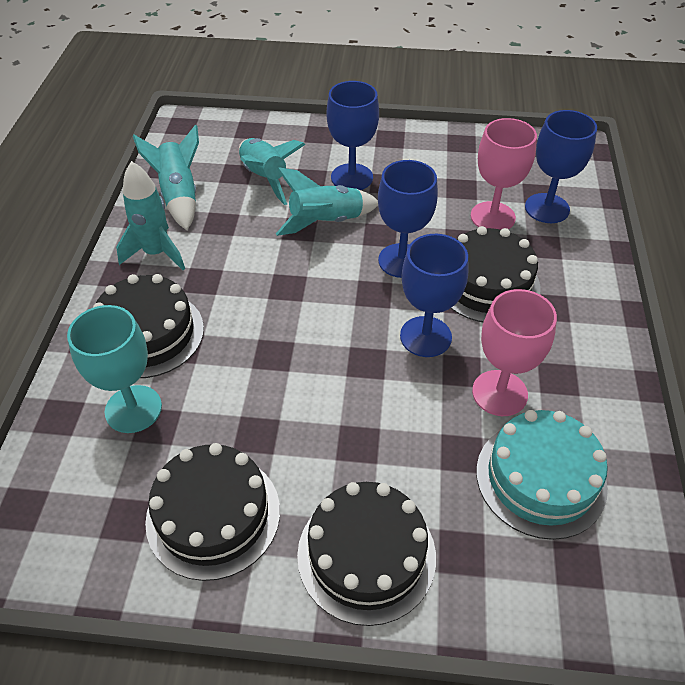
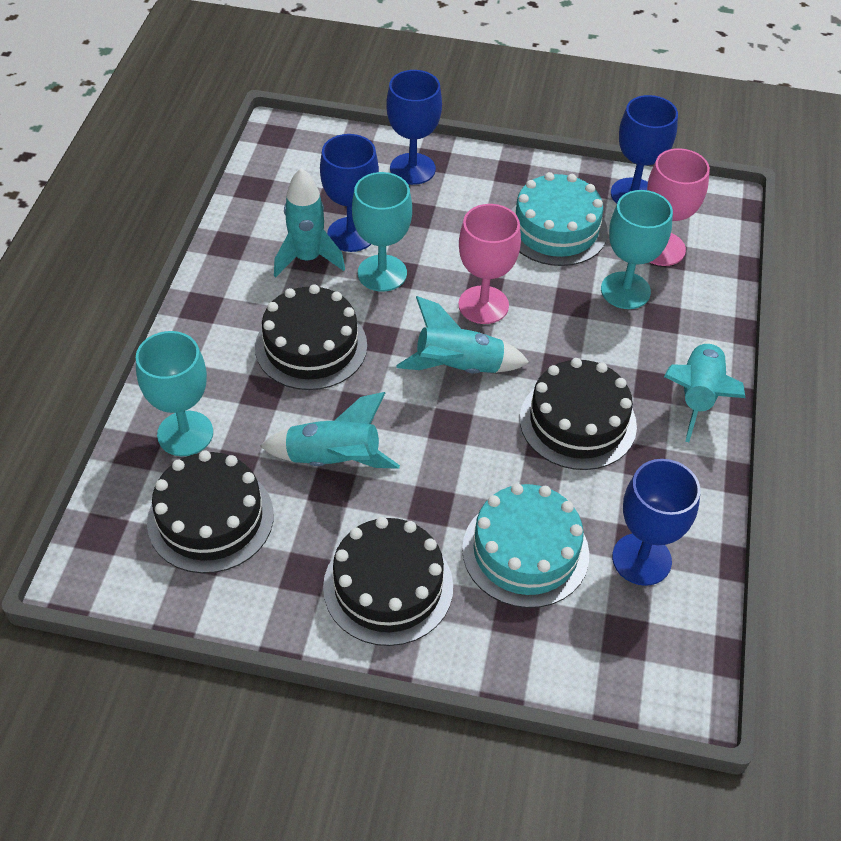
turquoise cake: 1 -> 2
turquoise goblet: 1 -> 3

